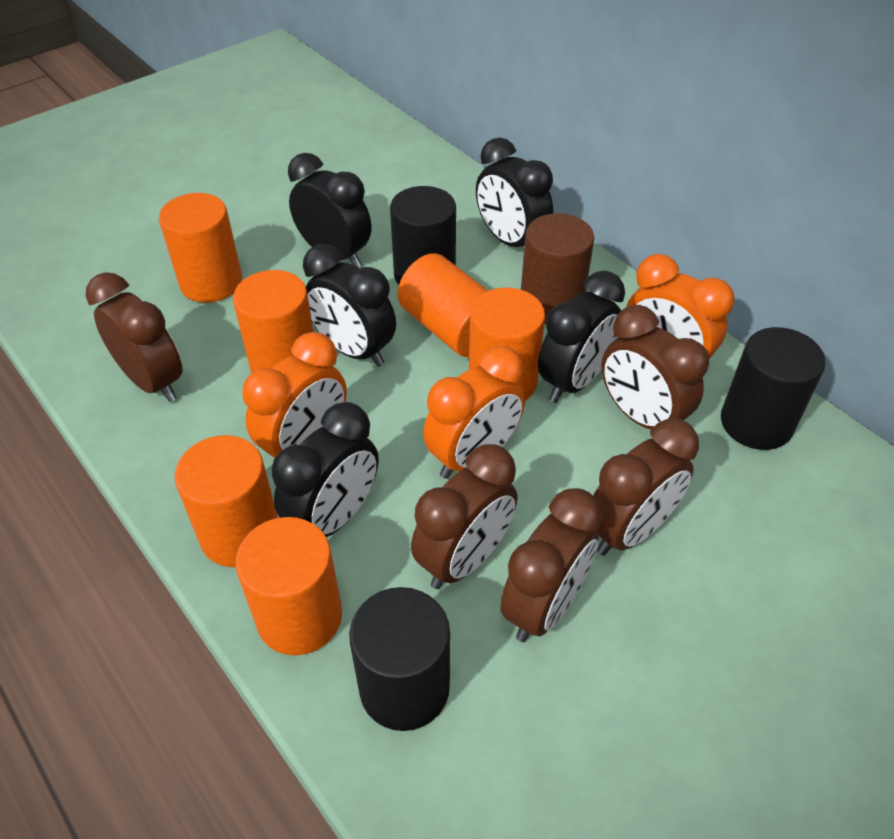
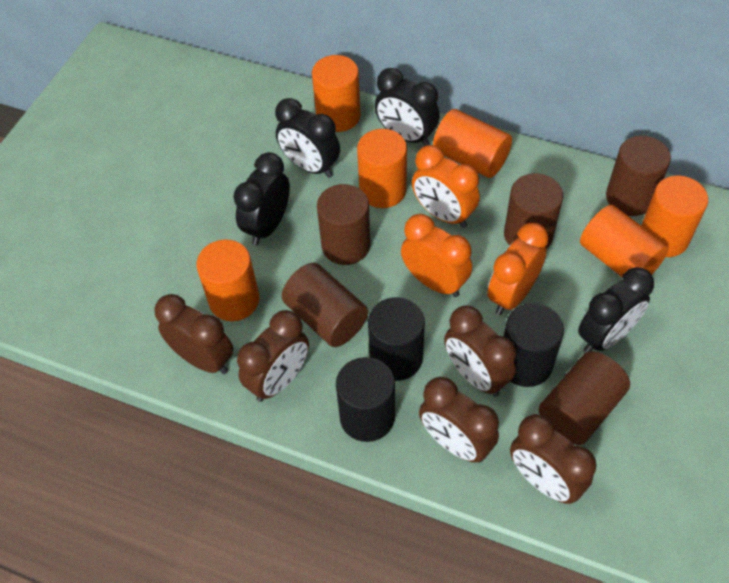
black clock: 5 -> 4
brown cylinder: 1 -> 5

